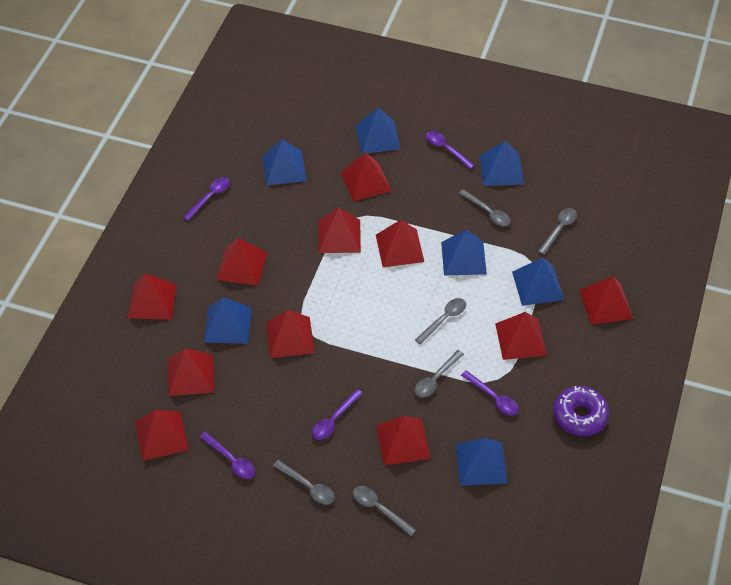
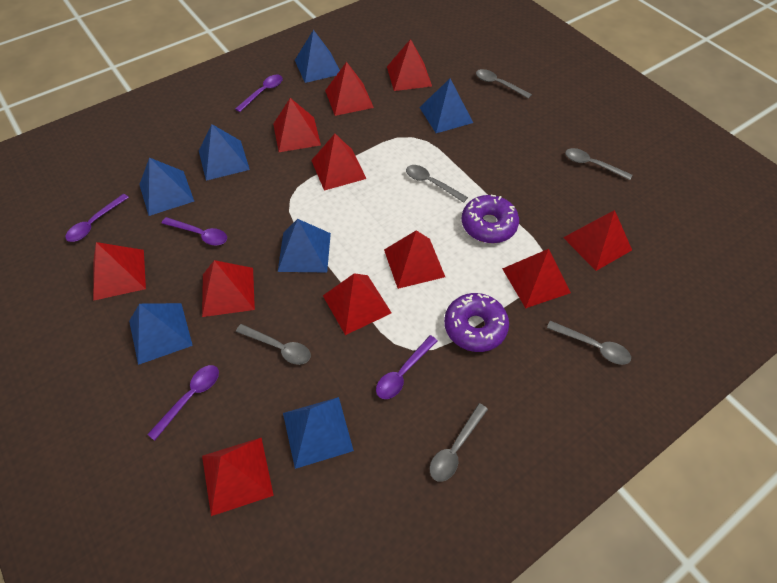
purple donut: 1 -> 2

